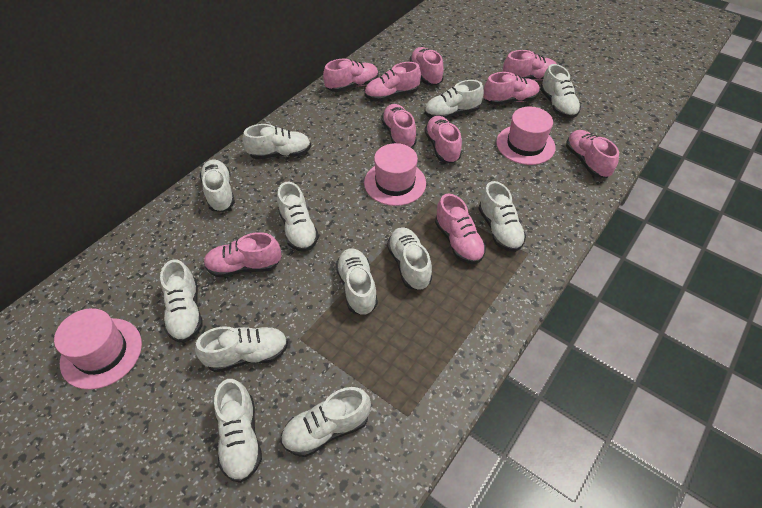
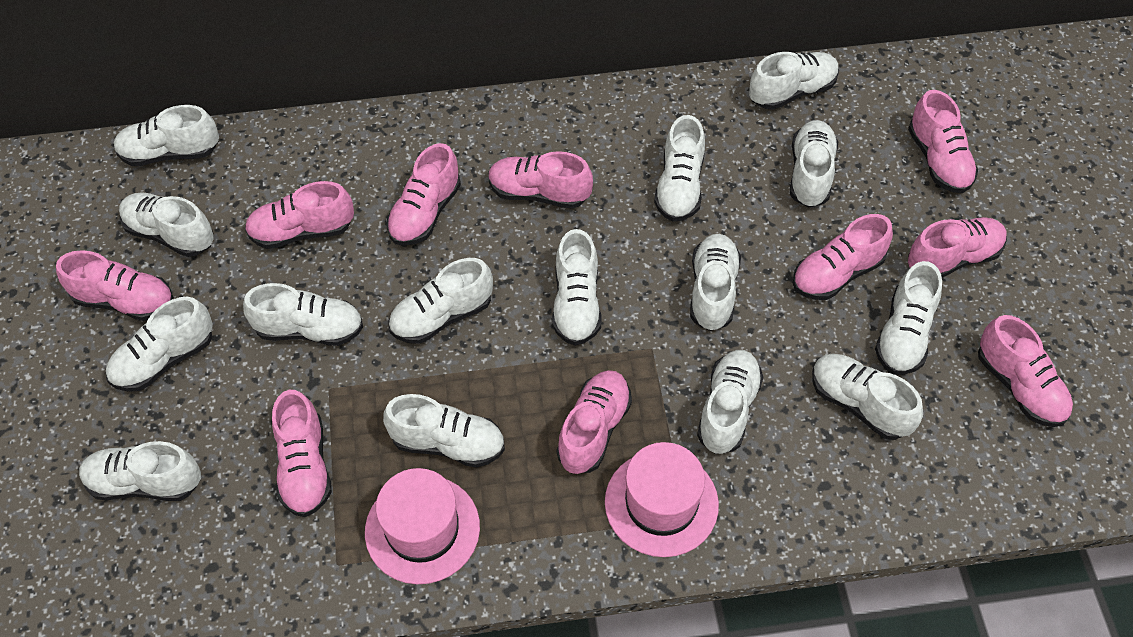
pink hat: 3 -> 2
white shoe: 12 -> 15

